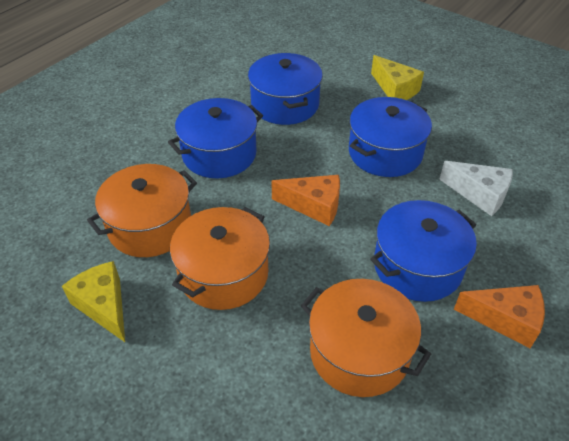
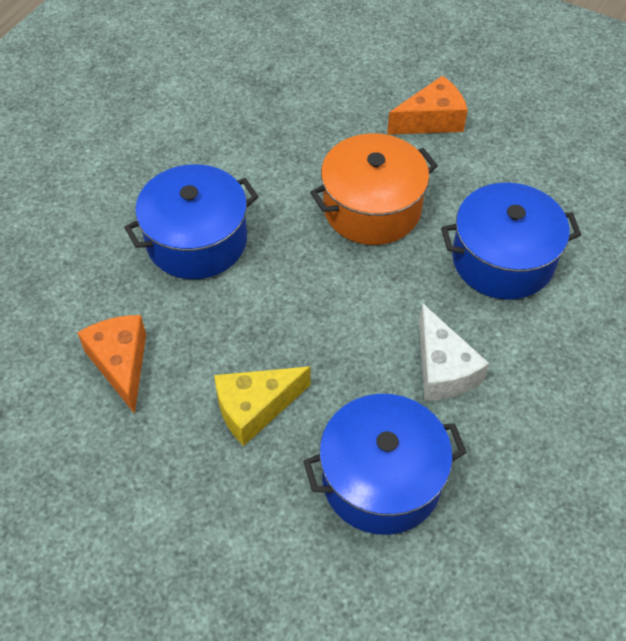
blue pot: 4 -> 3
orange pot: 3 -> 1
yellow cheese: 2 -> 1

